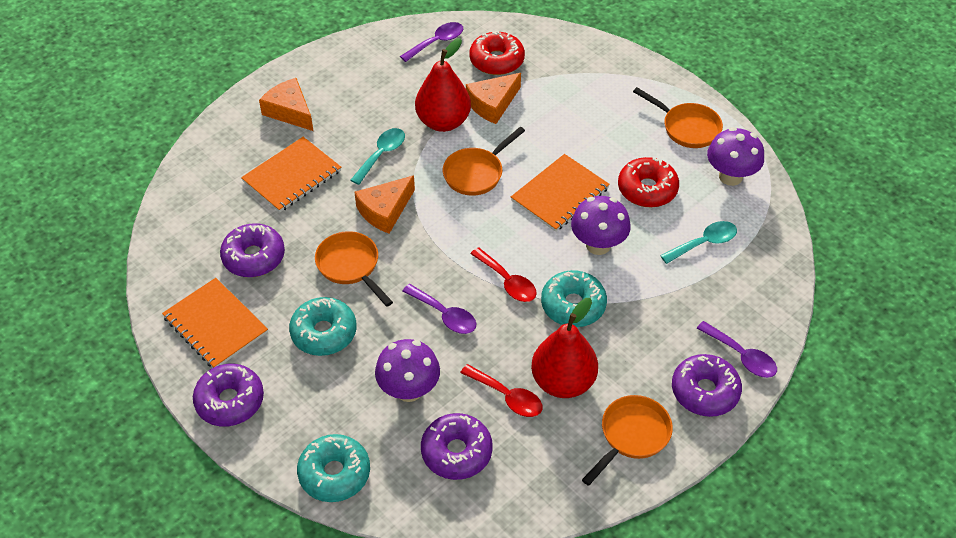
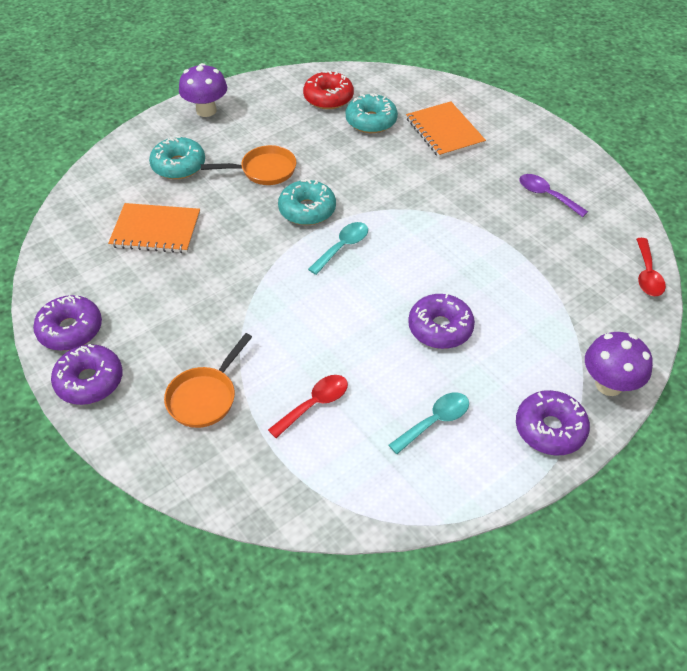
orange cheese: 3 -> 0
orange notebook: 3 -> 2
orange pan: 4 -> 2
purple mushroom: 3 -> 2
purple spoon: 3 -> 1
red donut: 2 -> 1
red pear: 2 -> 0

